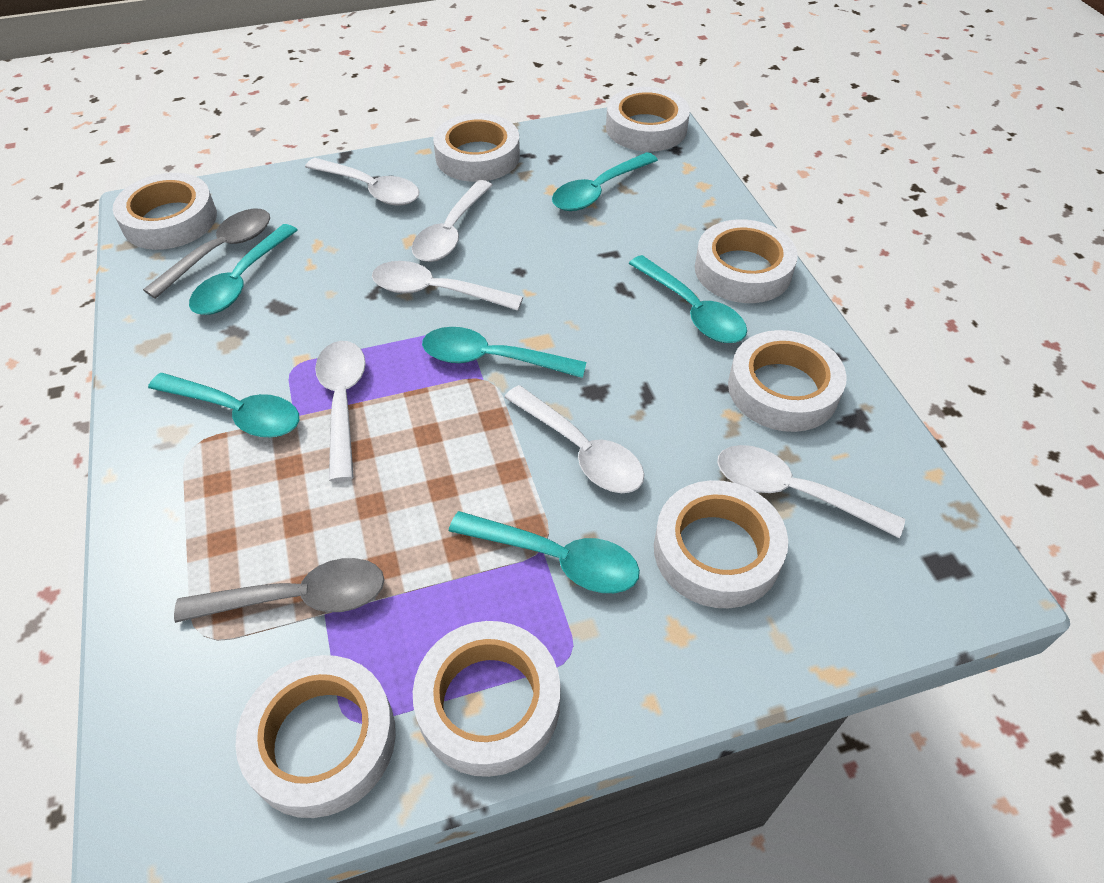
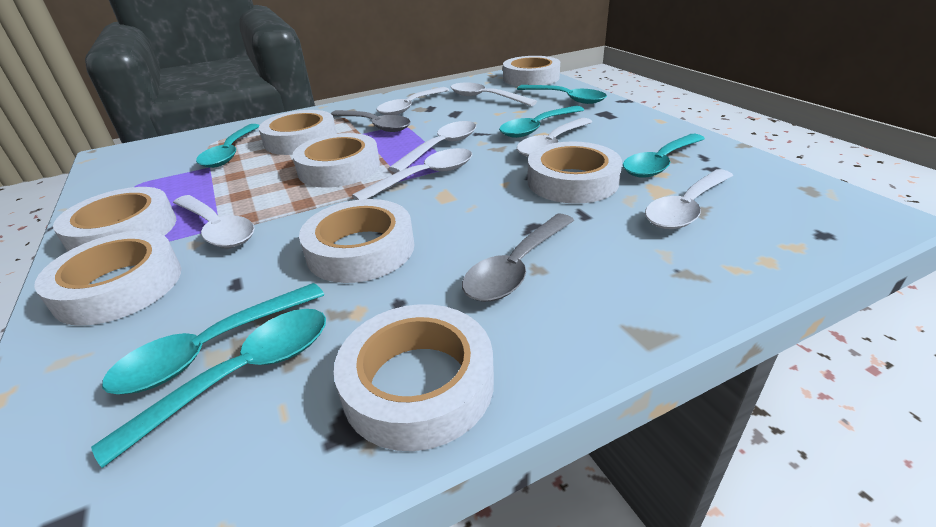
white spoon: 6 -> 7

